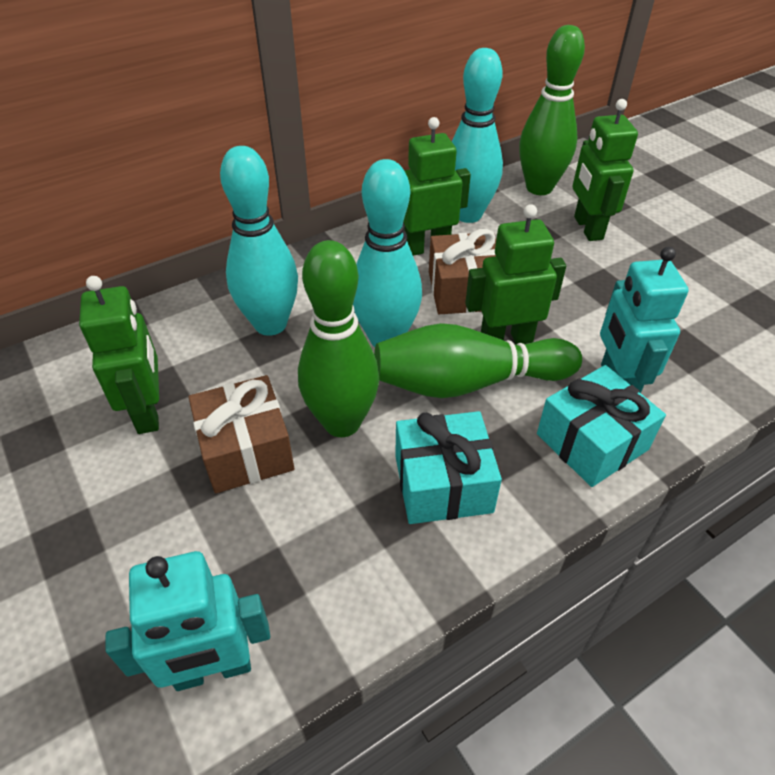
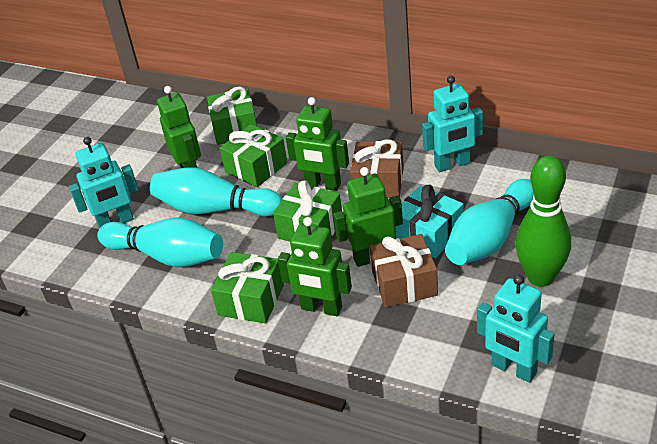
green bowling pin: 3 -> 1
green gift: 0 -> 4
turquoise gift: 2 -> 1
turquoise robot: 2 -> 3

